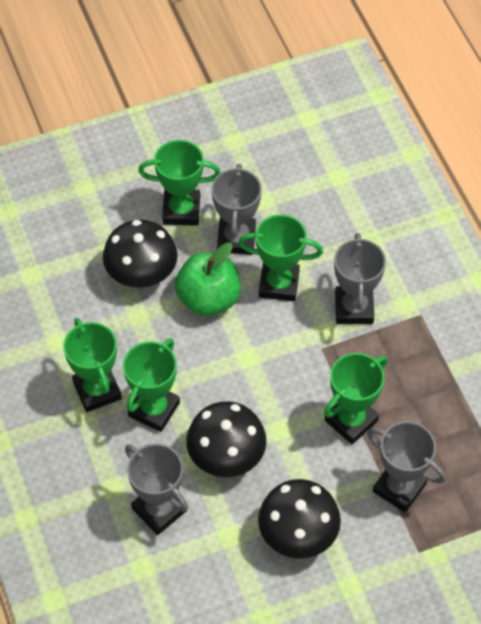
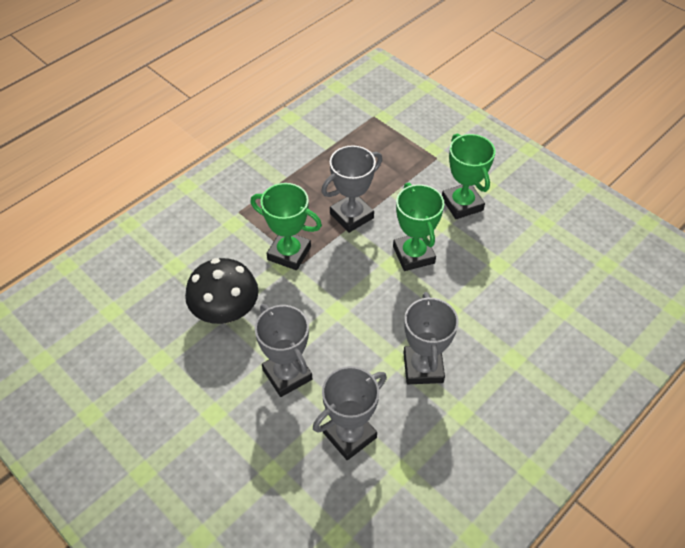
black mushroom: 3 -> 1
green apple: 1 -> 0
green trophy: 5 -> 3

